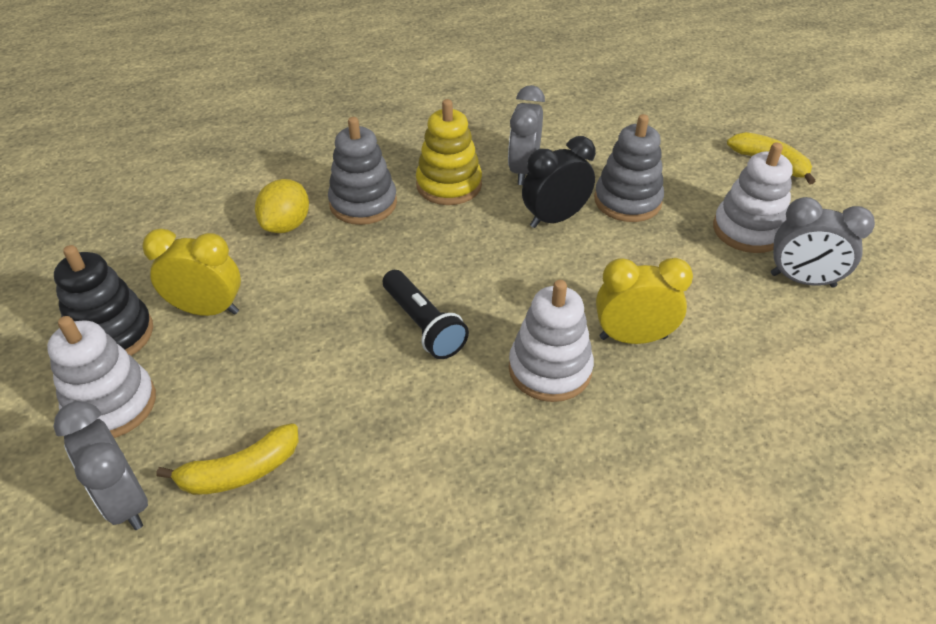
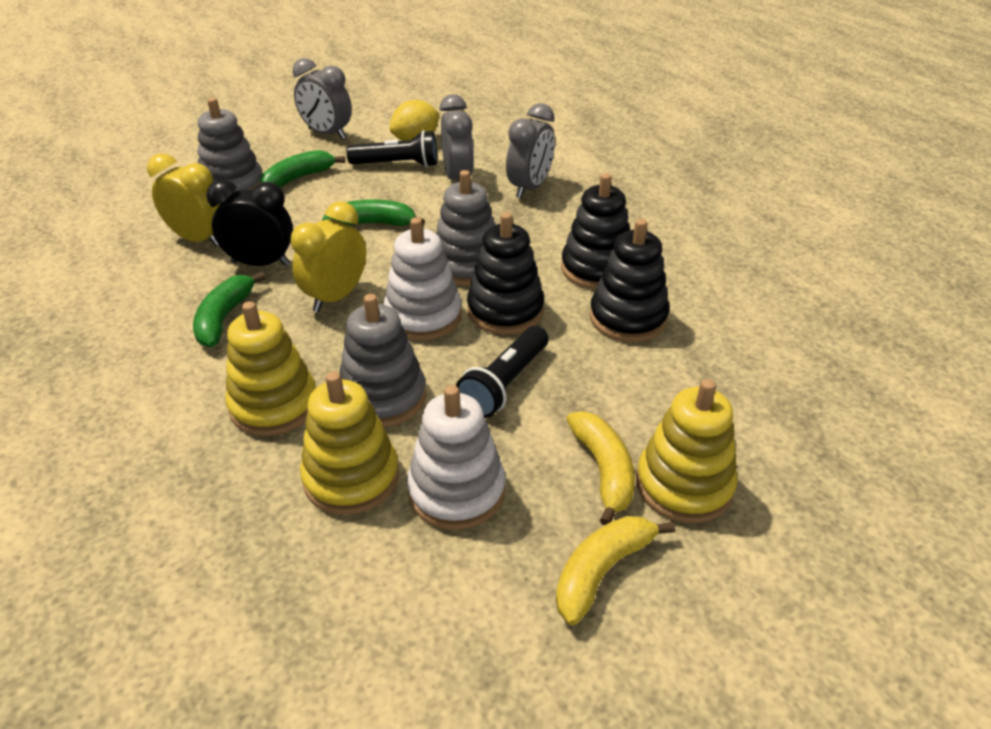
black flashlight: 1 -> 2
black stacking toy: 1 -> 3
green banana: 0 -> 3
grey stacking toy: 2 -> 3
white stacking toy: 3 -> 2
yellow stacking toy: 1 -> 3

